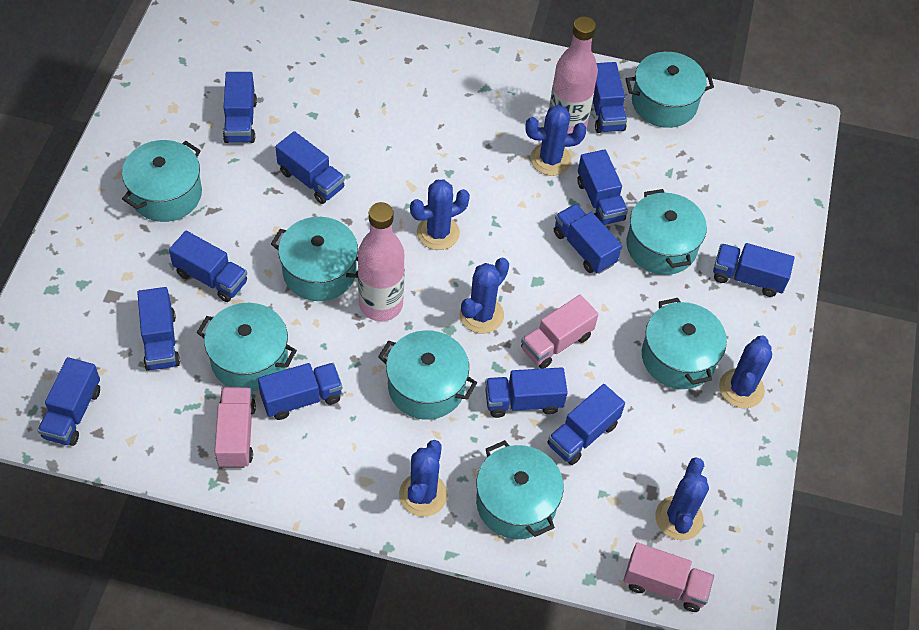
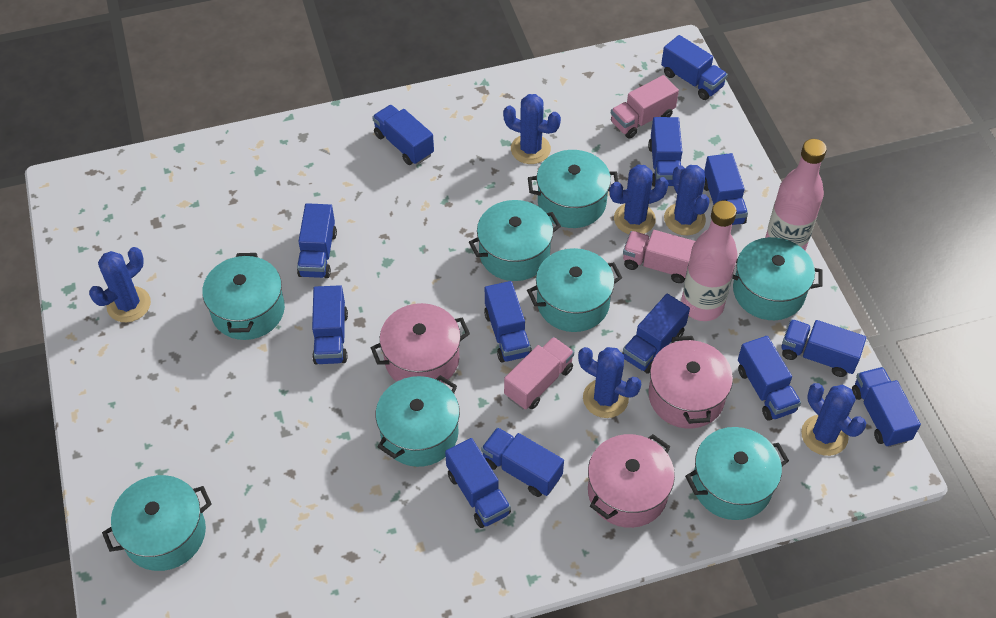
blue truck: 12 -> 13
pink pot: 0 -> 3

